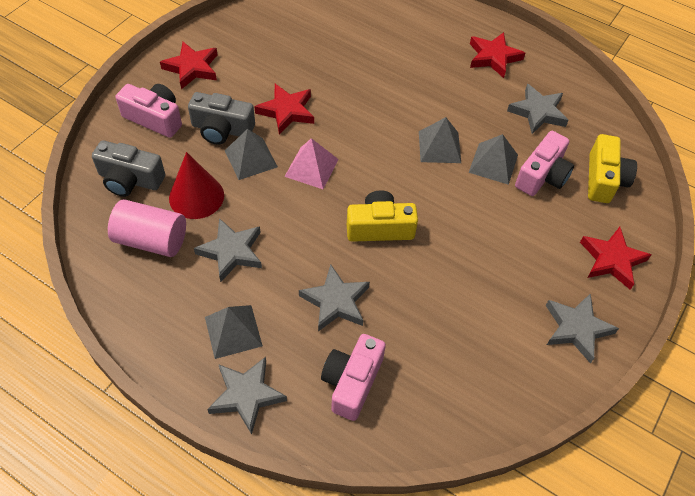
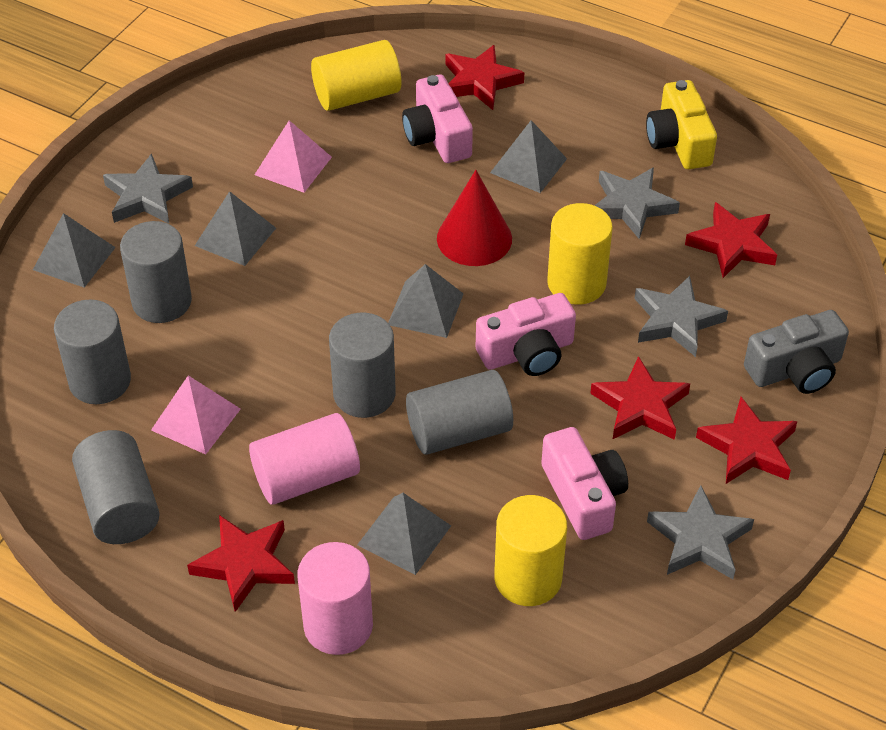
grey camera: 2 -> 1
grey cylinder: 0 -> 5
grey pyramid: 4 -> 5
grey star: 5 -> 4
pink cylinder: 1 -> 2
pink pyramid: 1 -> 2
red star: 4 -> 5
yellow camera: 2 -> 1
yellow cylinder: 0 -> 3

